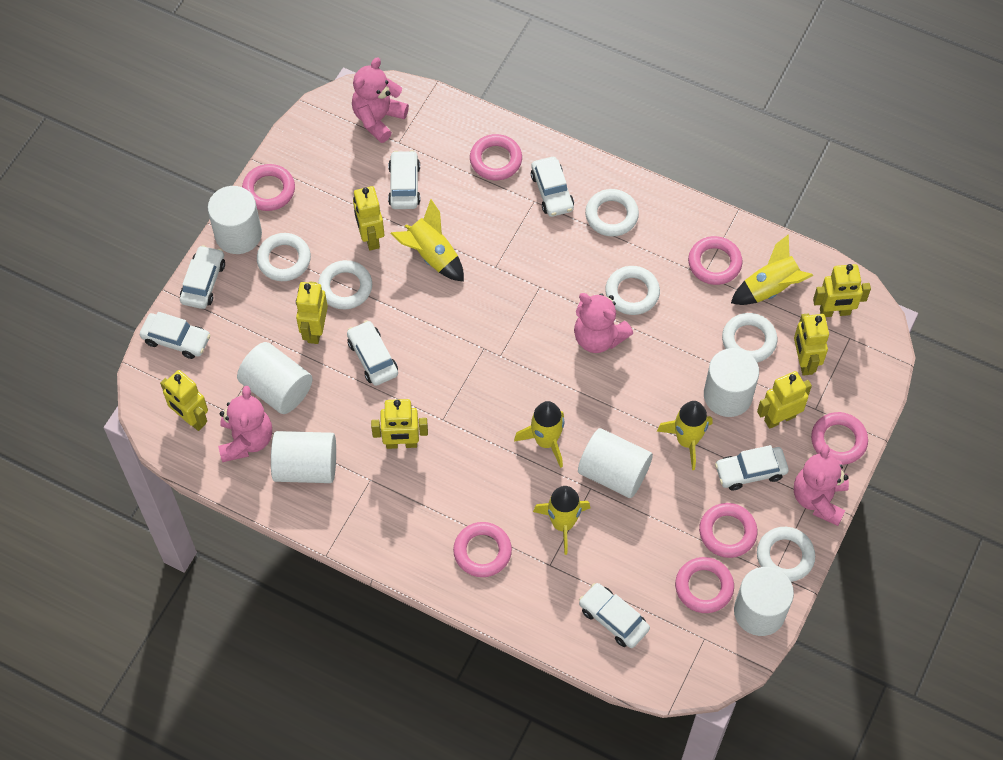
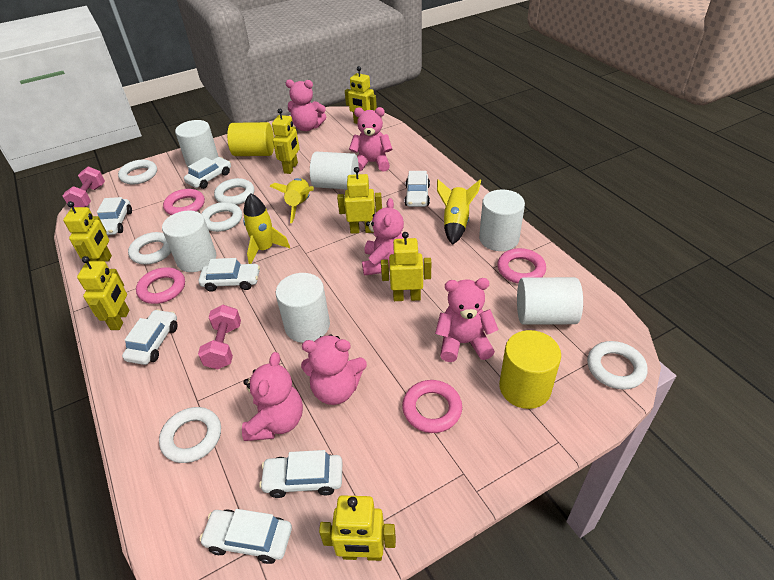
pink dumbbell: 0 -> 2
pink ring: 7 -> 4
pink teddy bear: 4 -> 6
yellow cylinder: 0 -> 2
yellow rocket: 5 -> 3

